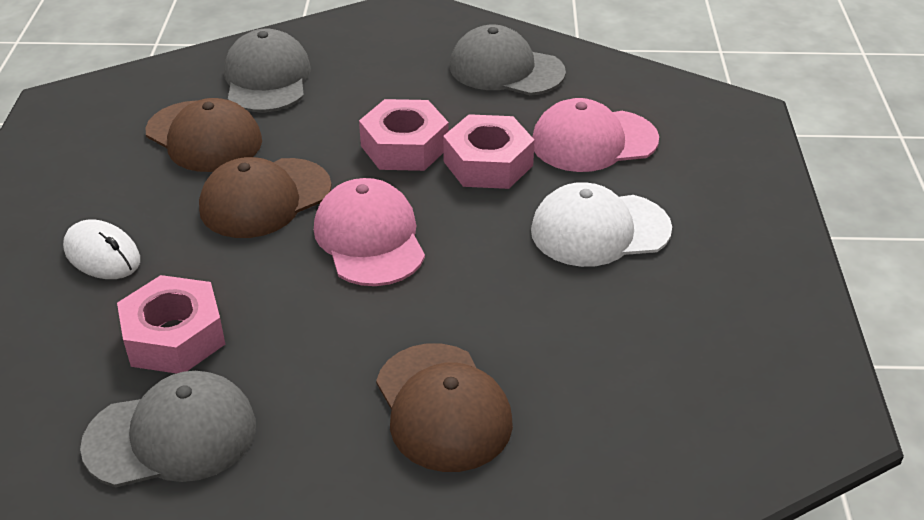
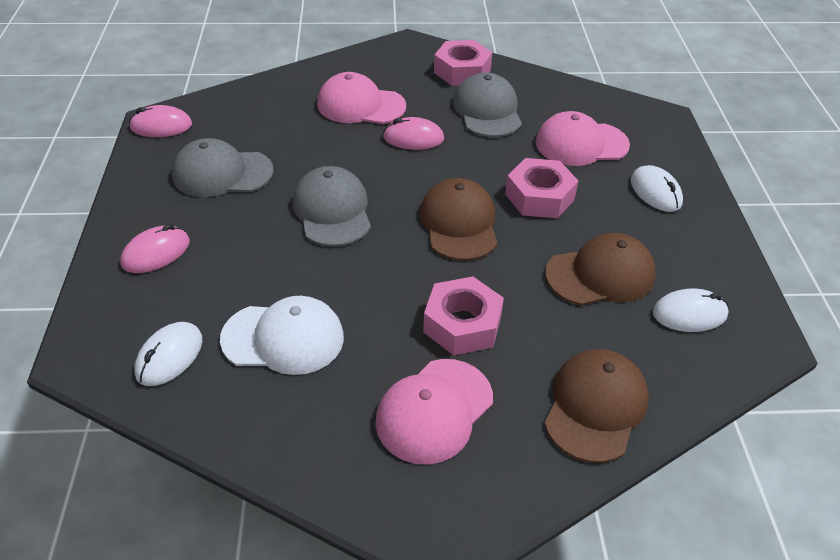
pink cap: 2 -> 3
pink mouse: 0 -> 3
white mouse: 1 -> 3

